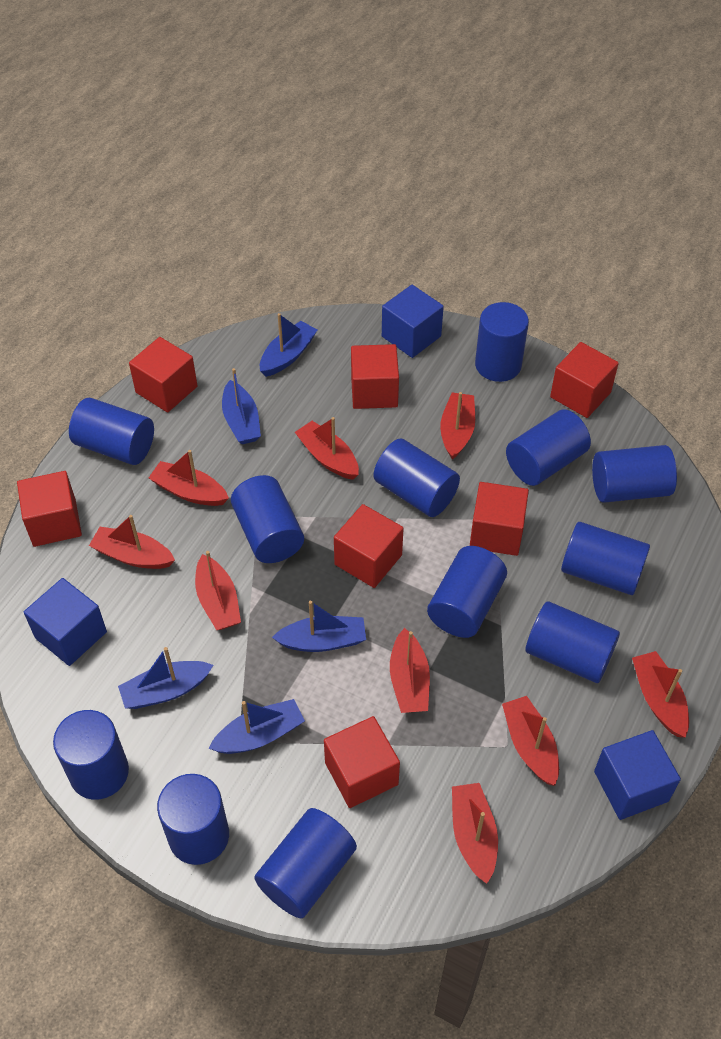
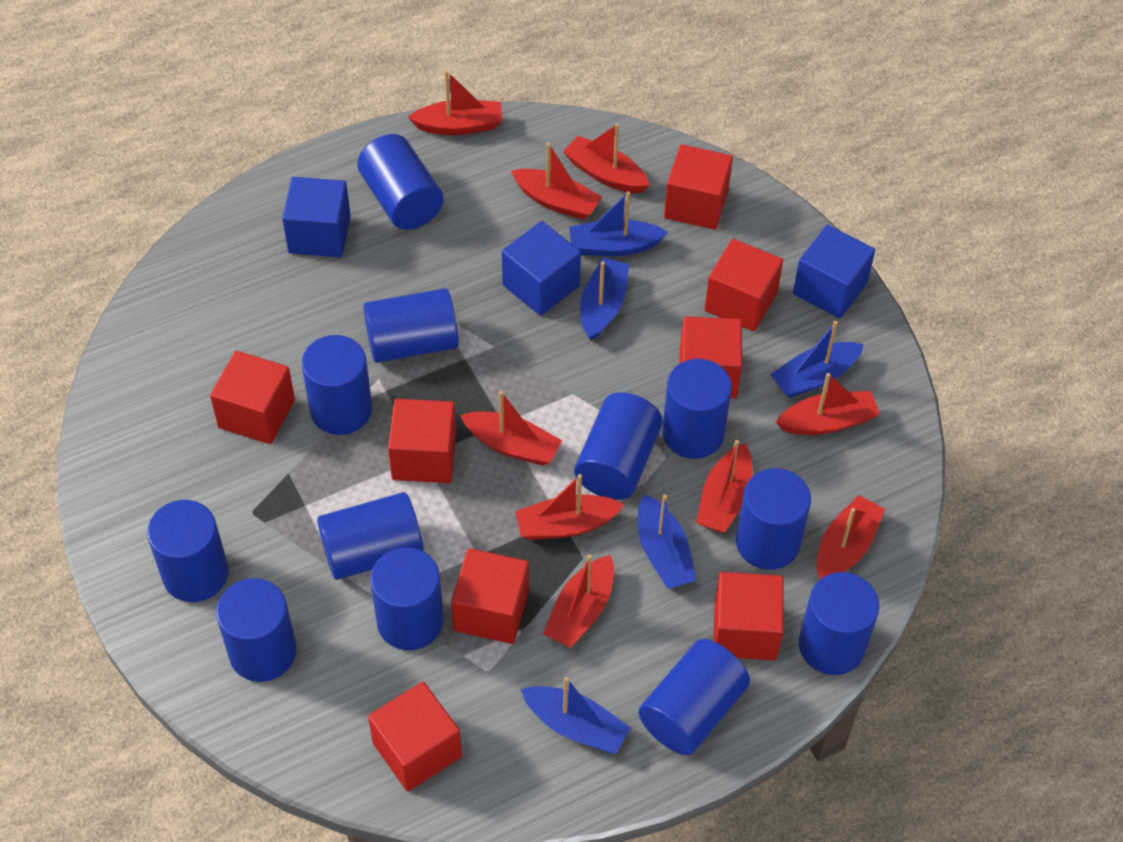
red cube: 7 -> 8

